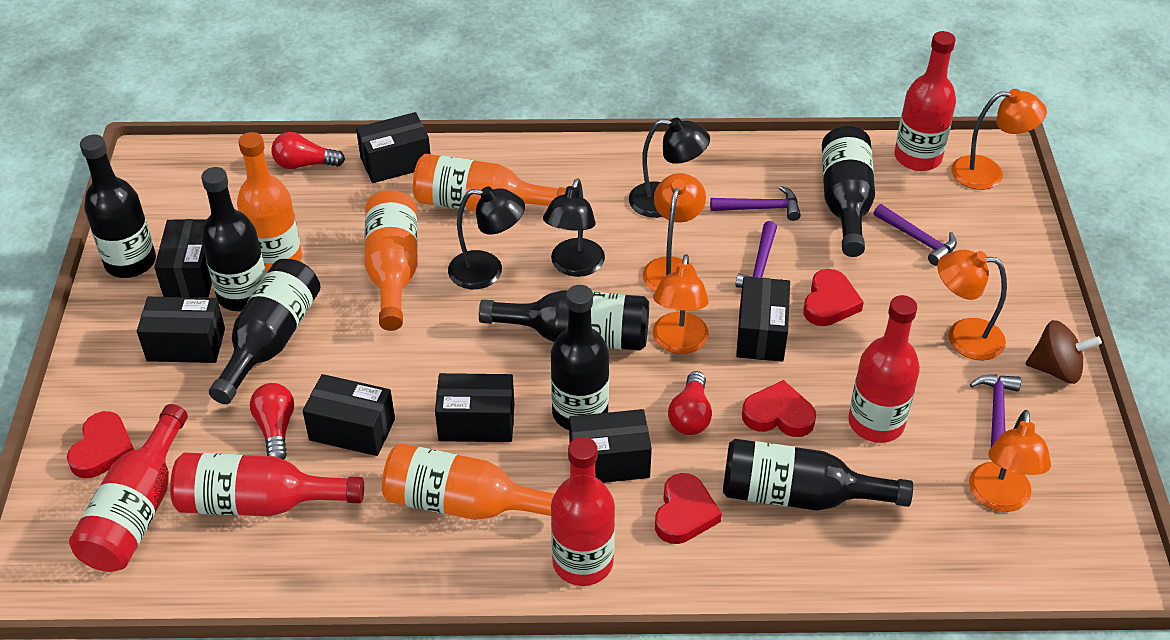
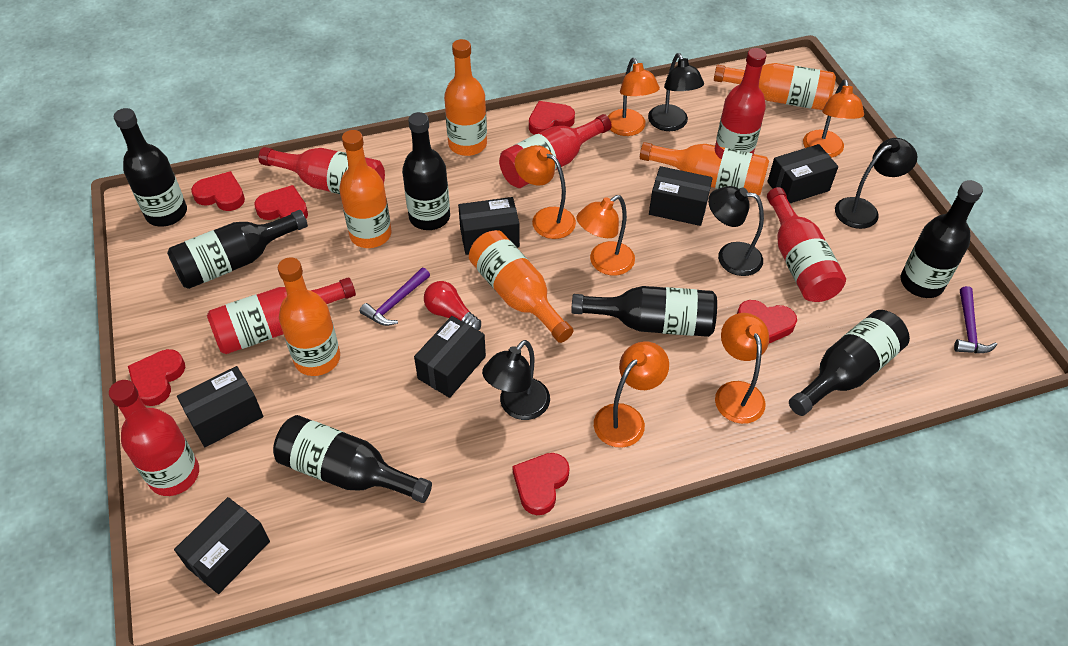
black box: 7 -> 6
black lamp: 3 -> 4
brown spinning top: 1 -> 0
orange bottle: 4 -> 6
orange lamp: 5 -> 6
purple hammer: 4 -> 2
red bottle: 5 -> 6
red heart: 4 -> 6
red light bulb: 3 -> 1

